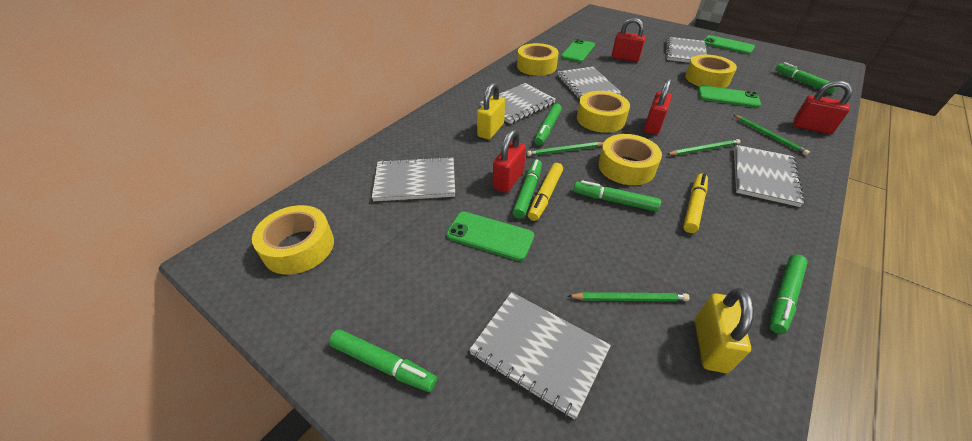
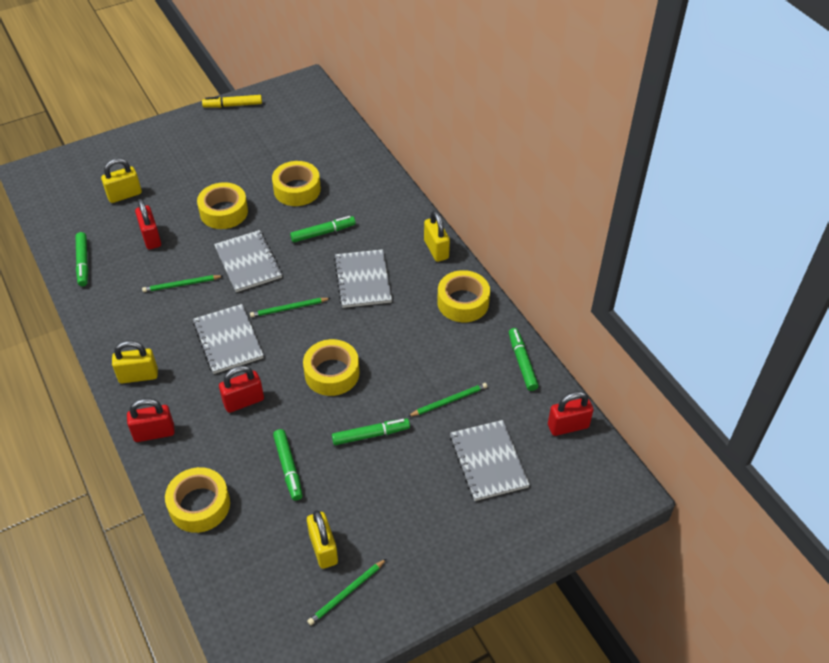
green marker: 6 -> 5
green phone: 4 -> 0
grey notebook: 6 -> 4
yellow marker: 2 -> 1
yellow padlock: 2 -> 4

